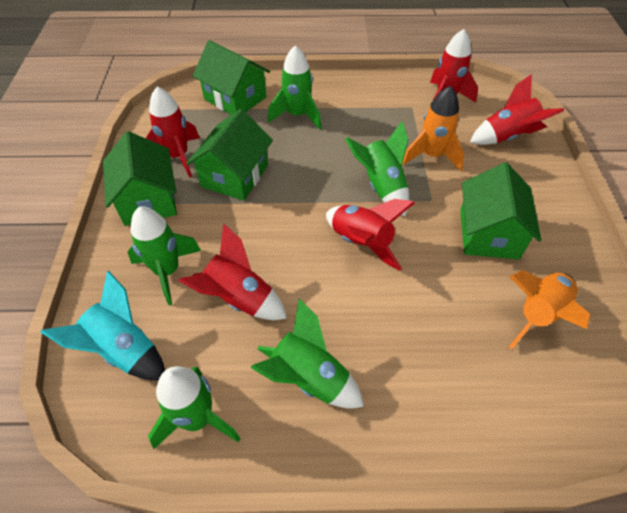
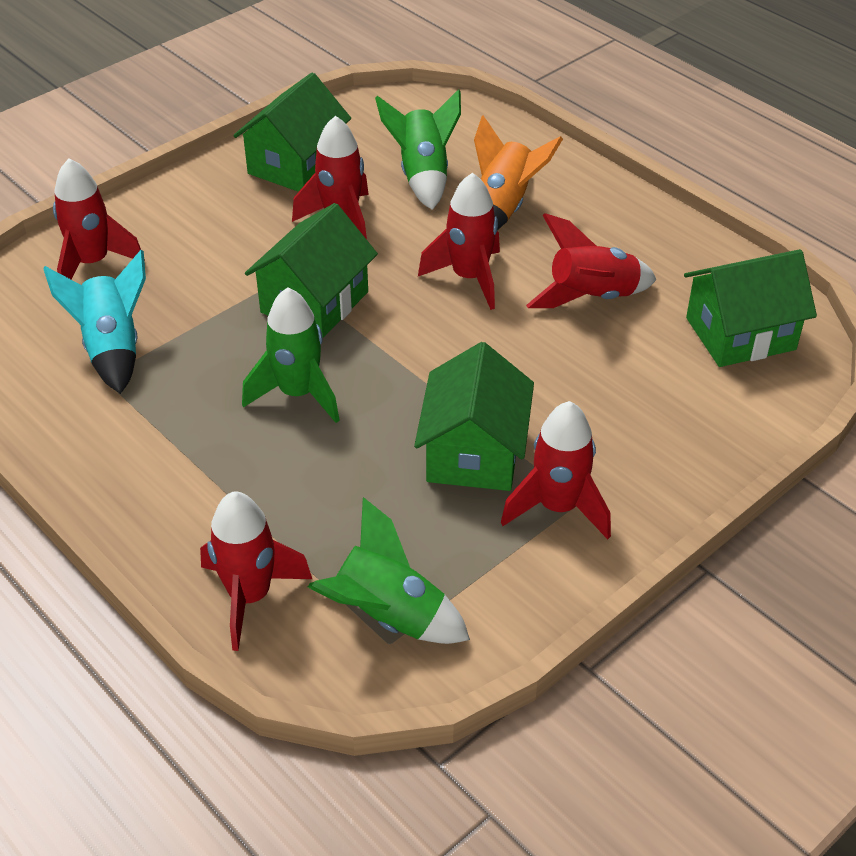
green rocket: 5 -> 3
orange rocket: 2 -> 1
red rocket: 5 -> 6

